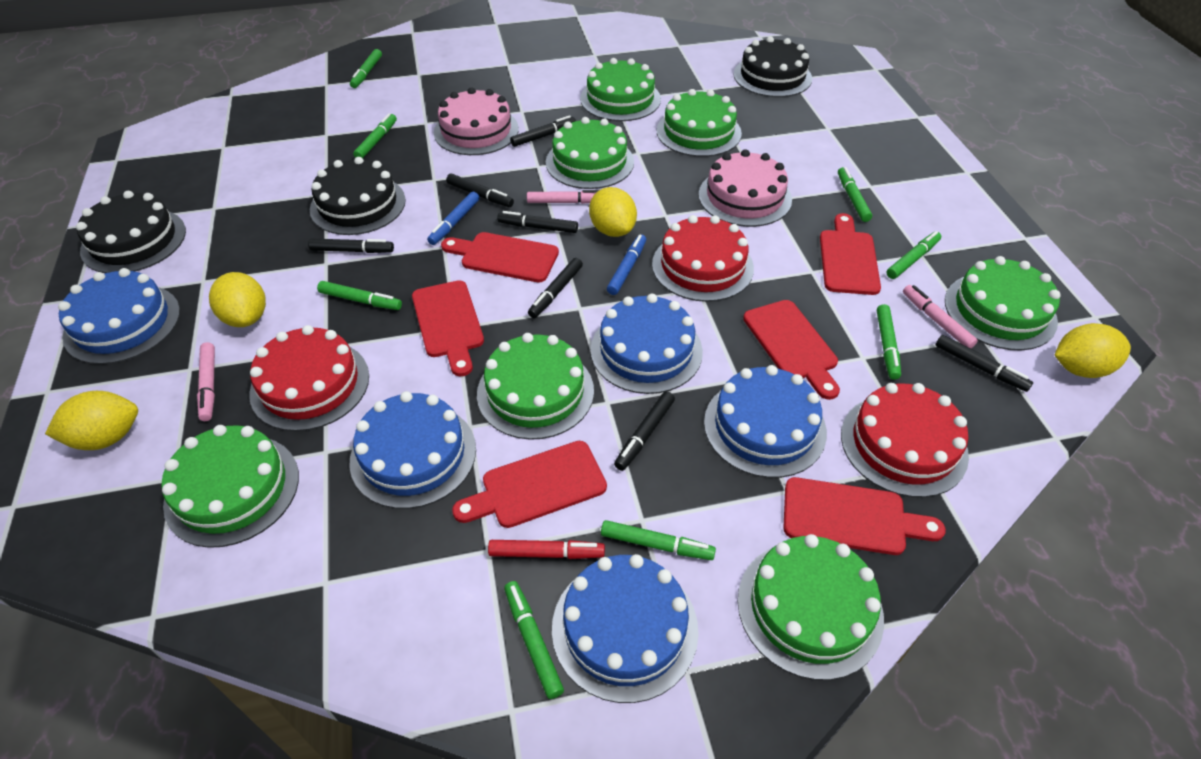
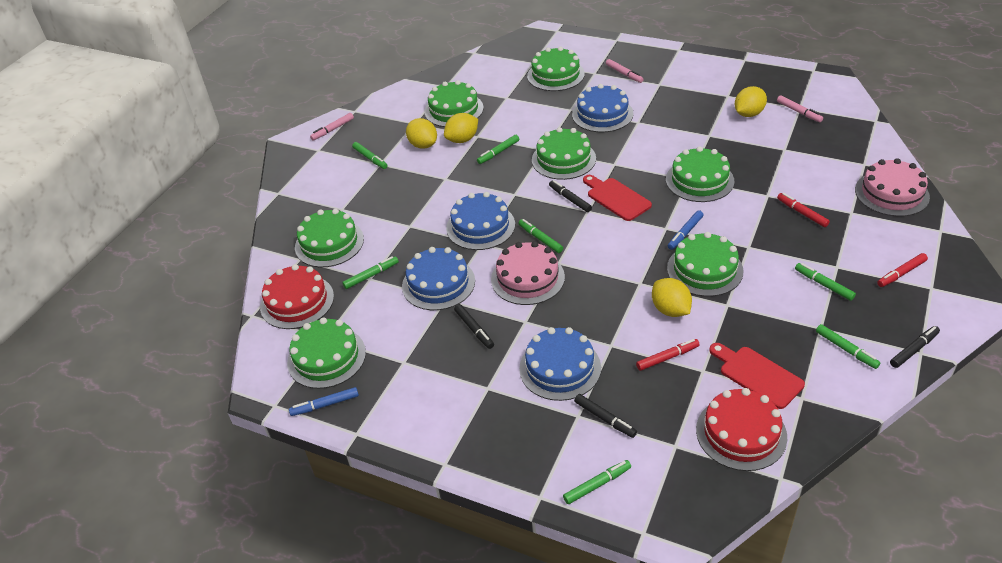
black cake: 3 -> 0
black marker: 7 -> 4
blue cake: 5 -> 4
green marker: 8 -> 7
red cake: 3 -> 2
red cutting board: 6 -> 2
red marker: 1 -> 3

